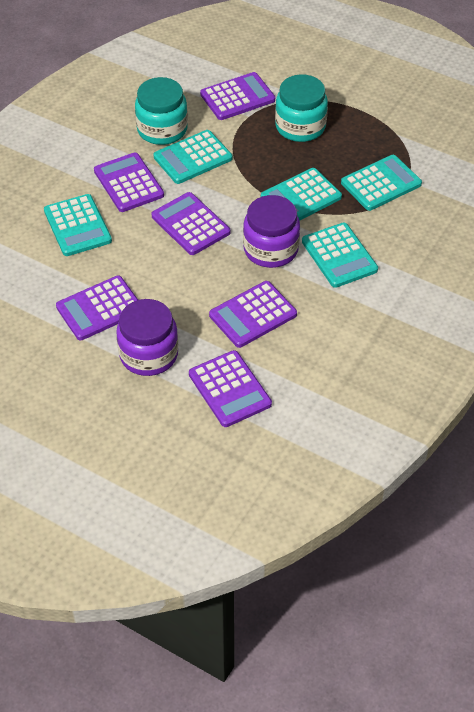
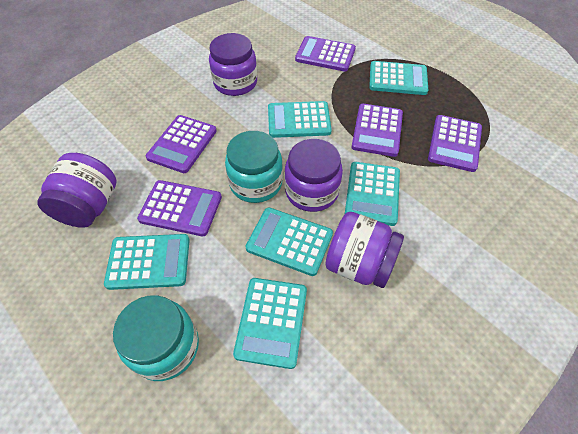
purple calculator: 6 -> 5
purple jar: 2 -> 4
turquoise calculator: 5 -> 6

